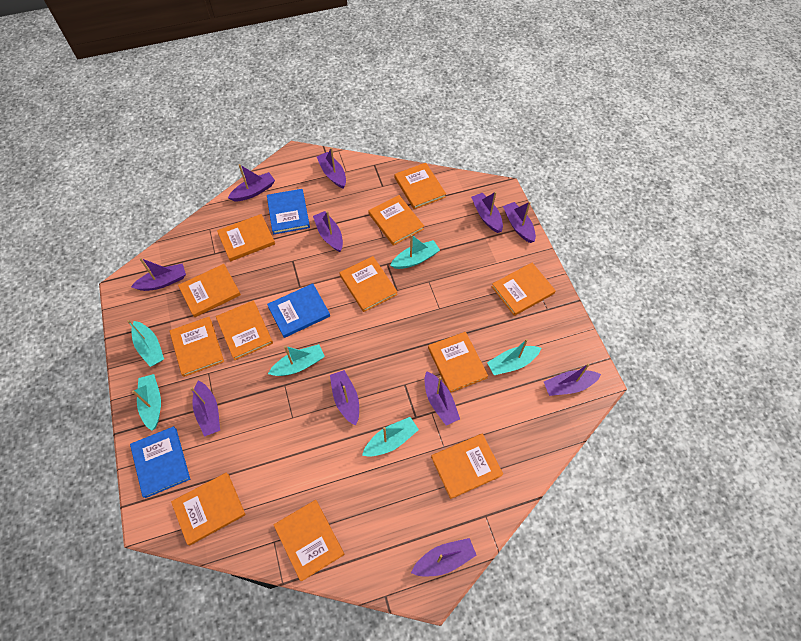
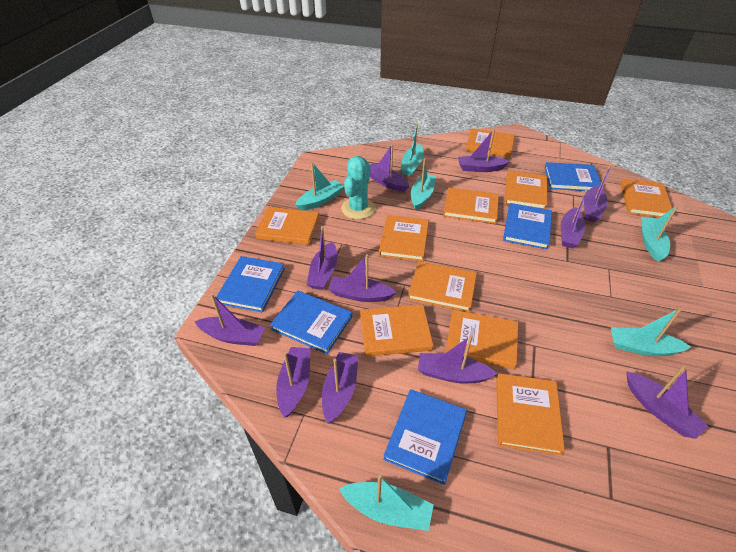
blue book: 3 -> 5
orange book: 12 -> 10
turquoise cactus: 0 -> 1

